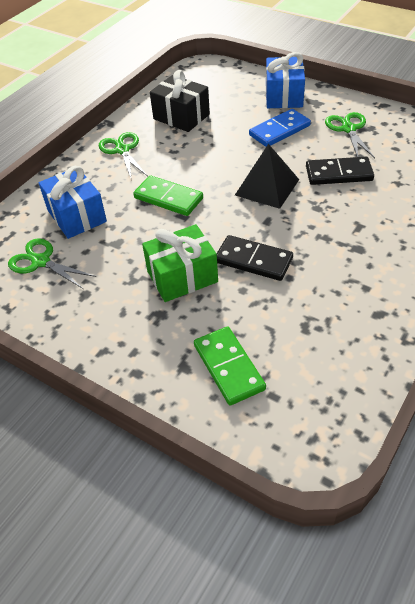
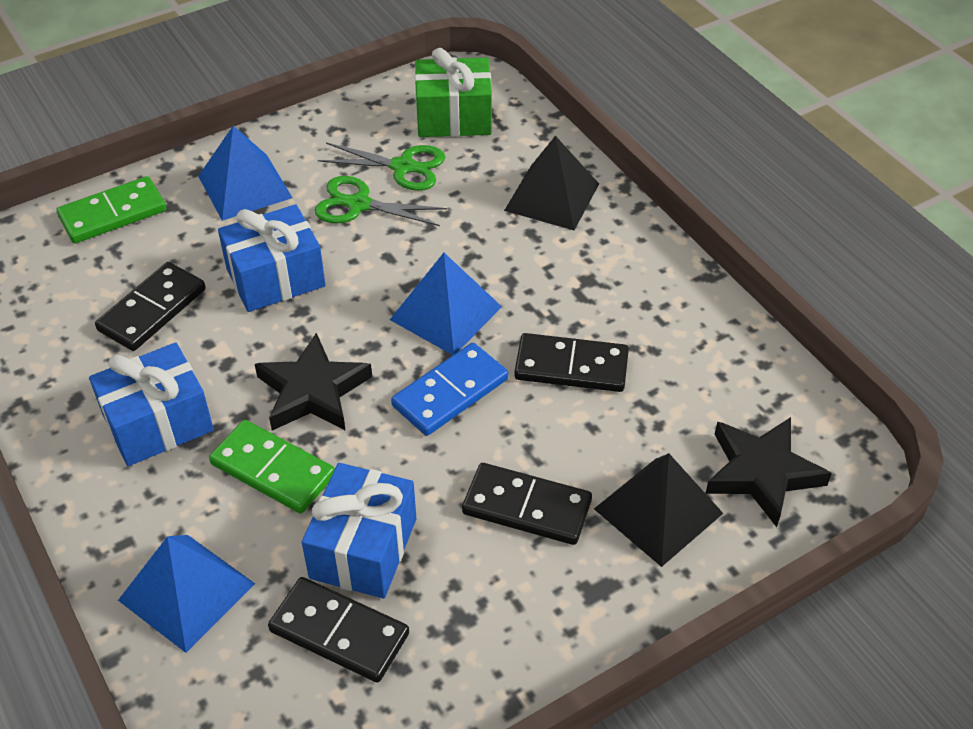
black domino: 2 -> 4
black gift: 1 -> 0
black pyramid: 1 -> 2
black star: 0 -> 2
blue gift: 2 -> 3
blue pyramid: 0 -> 3
green scissors: 3 -> 2

